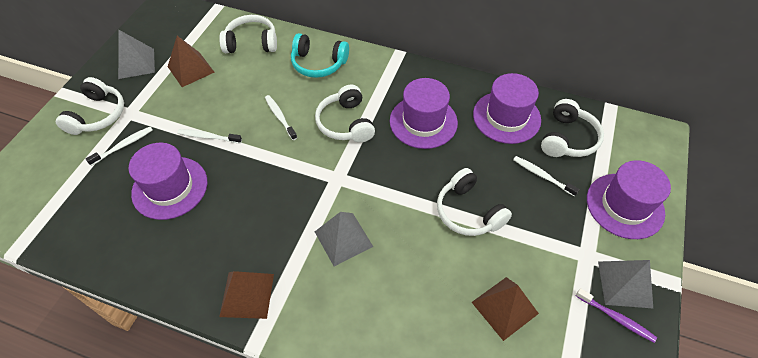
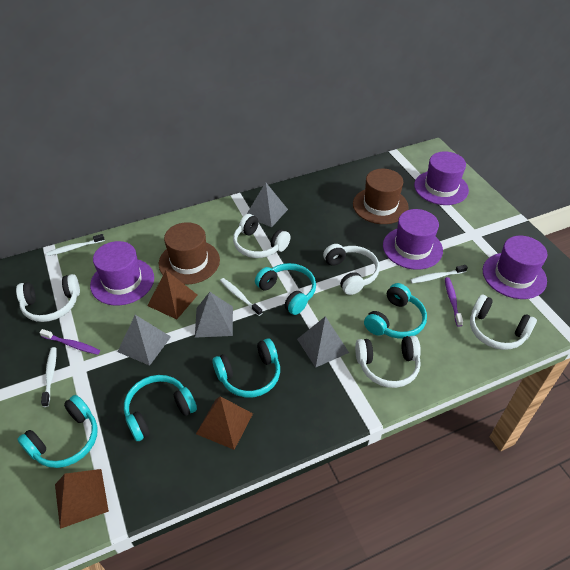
brown hat: 0 -> 2
grey pyramid: 3 -> 4
purple toothbrush: 1 -> 2
turquoise headphones: 1 -> 5

